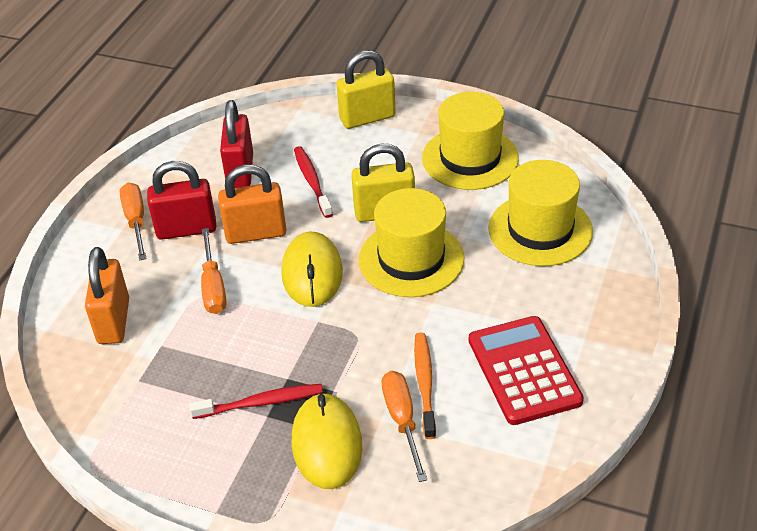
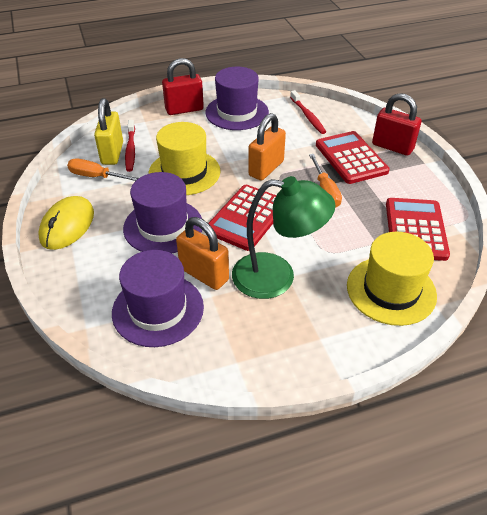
green lamp: 0 -> 1
orange screwdriver: 3 -> 2
orange toothbrush: 1 -> 0
purple hat: 0 -> 3
red calculator: 1 -> 3
yellow hat: 3 -> 2
yellow mouse: 2 -> 1
yellow padlock: 2 -> 1

